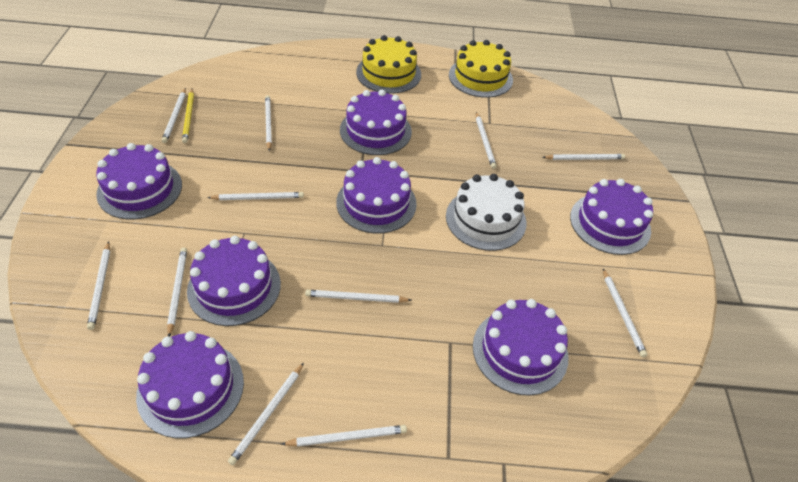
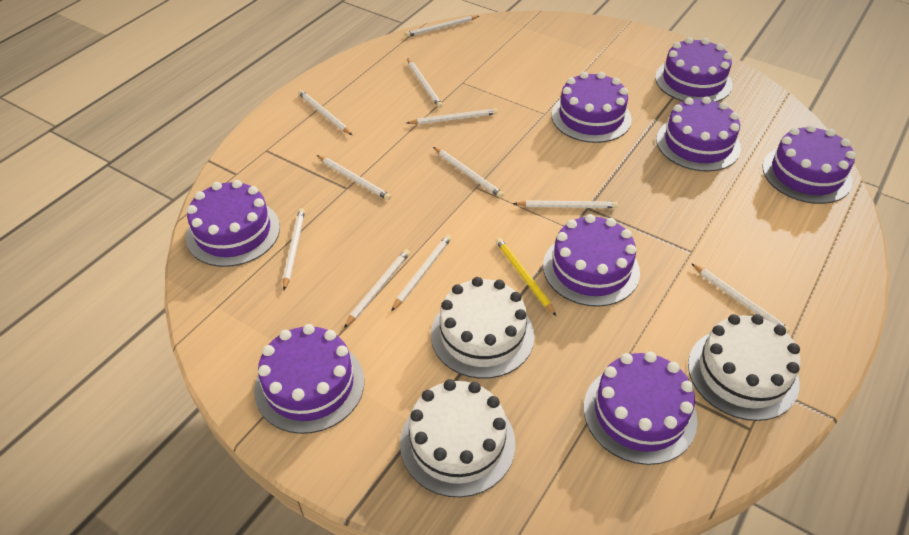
purple cake: 7 -> 8
white cake: 1 -> 3
yellow cake: 2 -> 0

